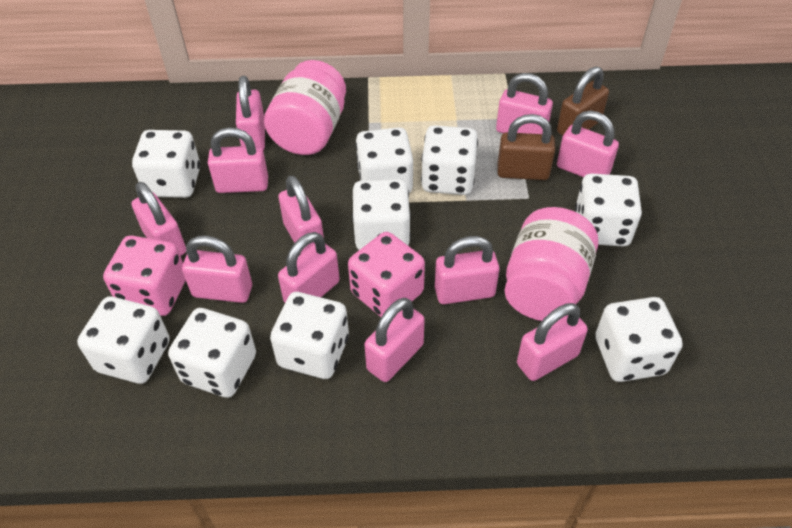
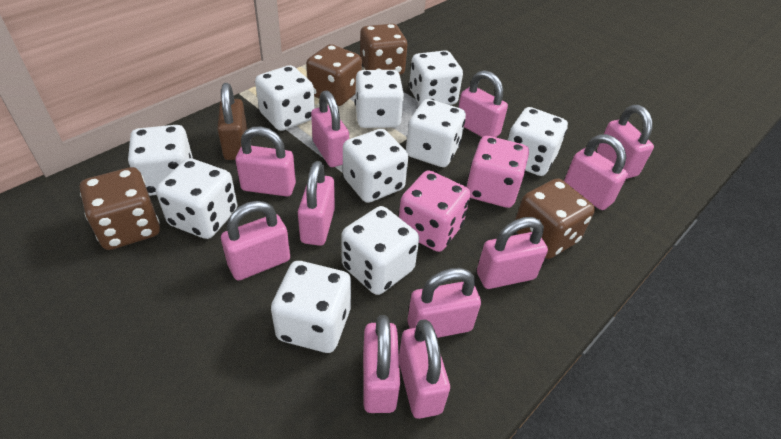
brown dice: 0 -> 4
brown padlock: 2 -> 1
pink jar: 2 -> 0
white dice: 9 -> 10

